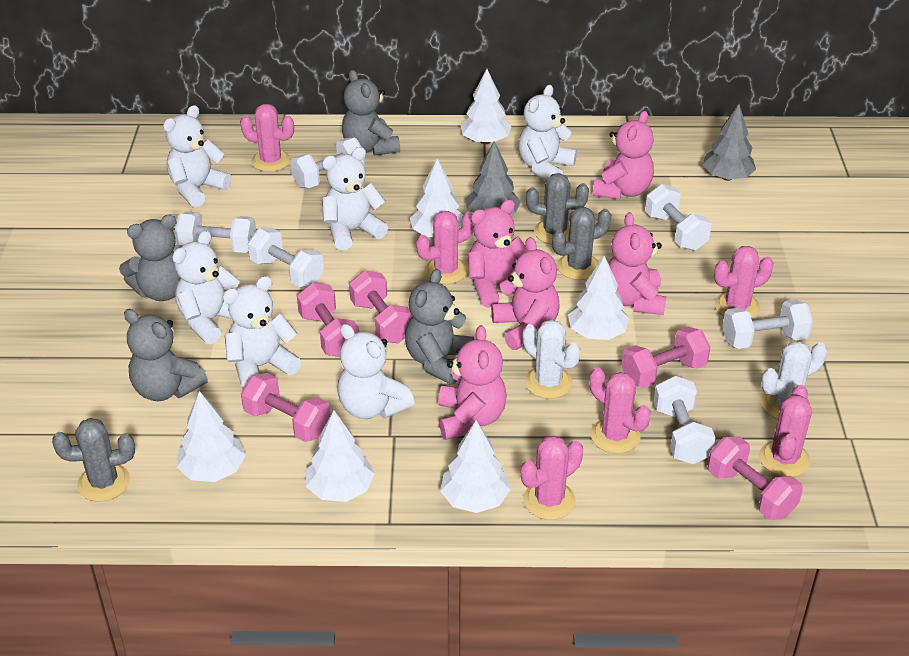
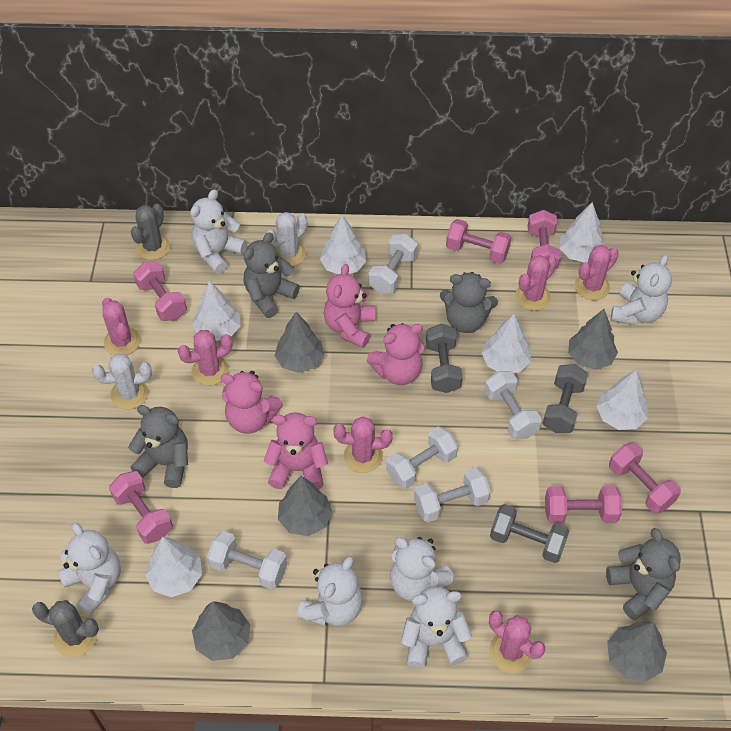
grey cactus: 3 -> 2
grey dumbbell: 0 -> 3
grey tree: 2 -> 5
pink dumbbell: 5 -> 6
pink teddy bear: 5 -> 4
white dumbbell: 6 -> 5

